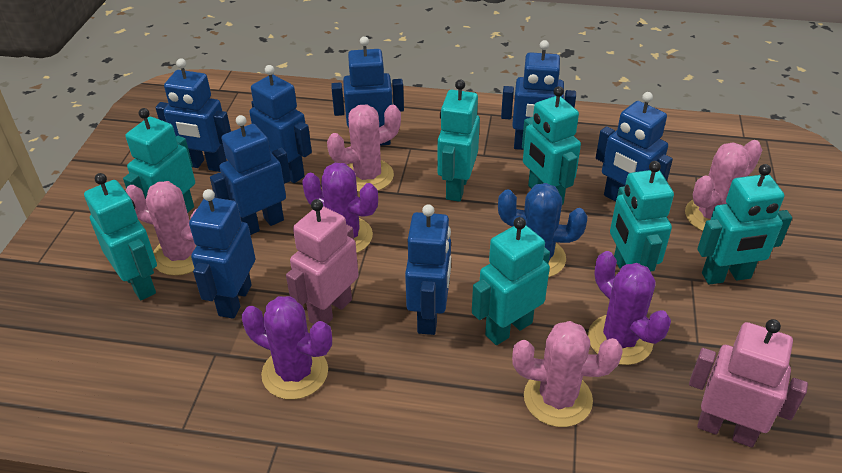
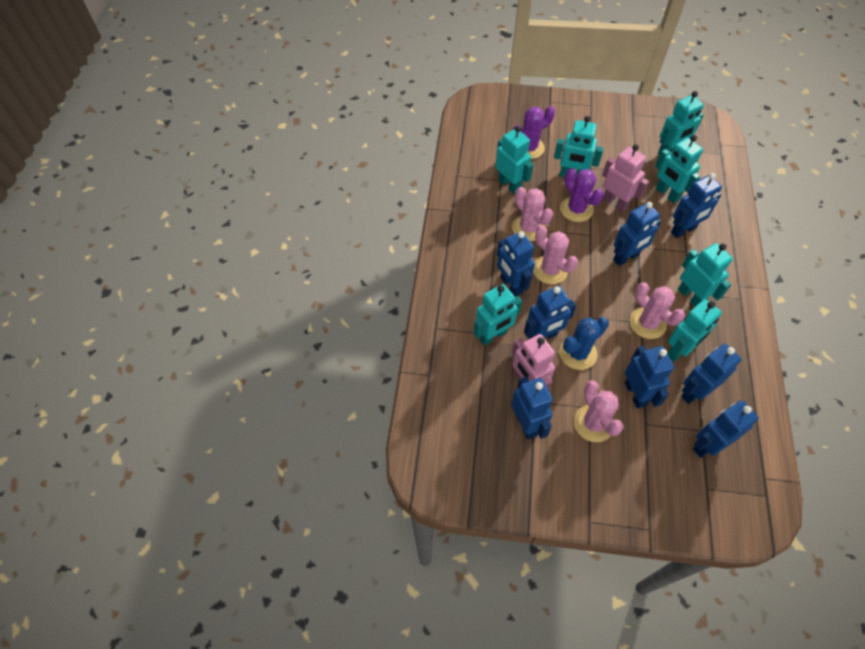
purple cactus: 3 -> 2

